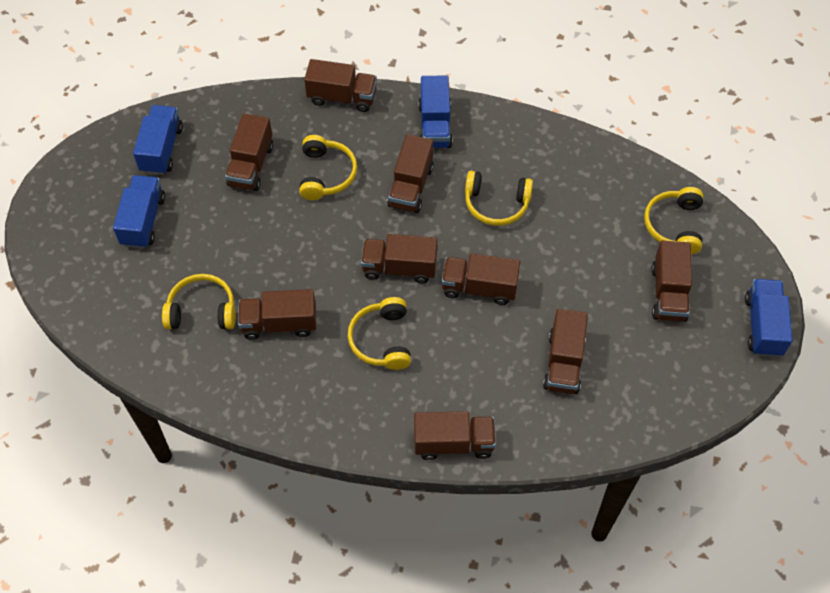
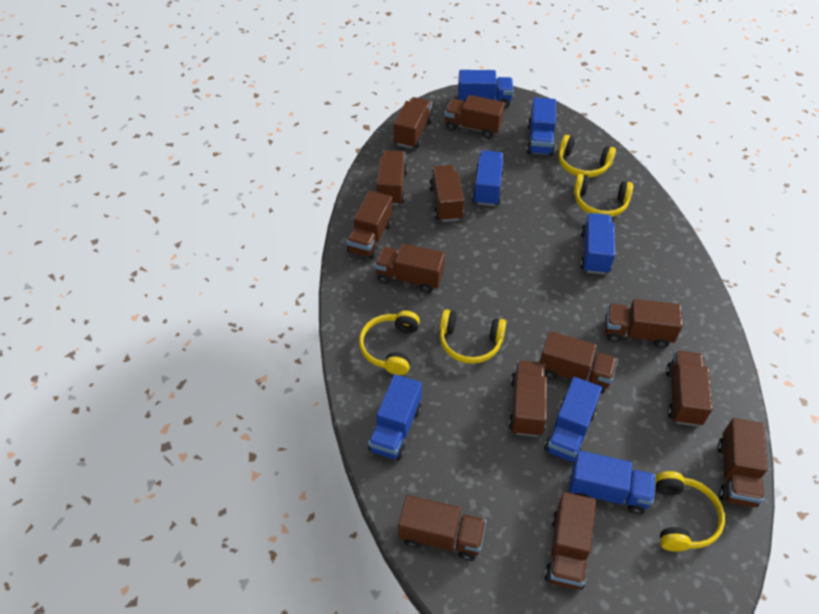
blue truck: 4 -> 7
brown truck: 9 -> 13

